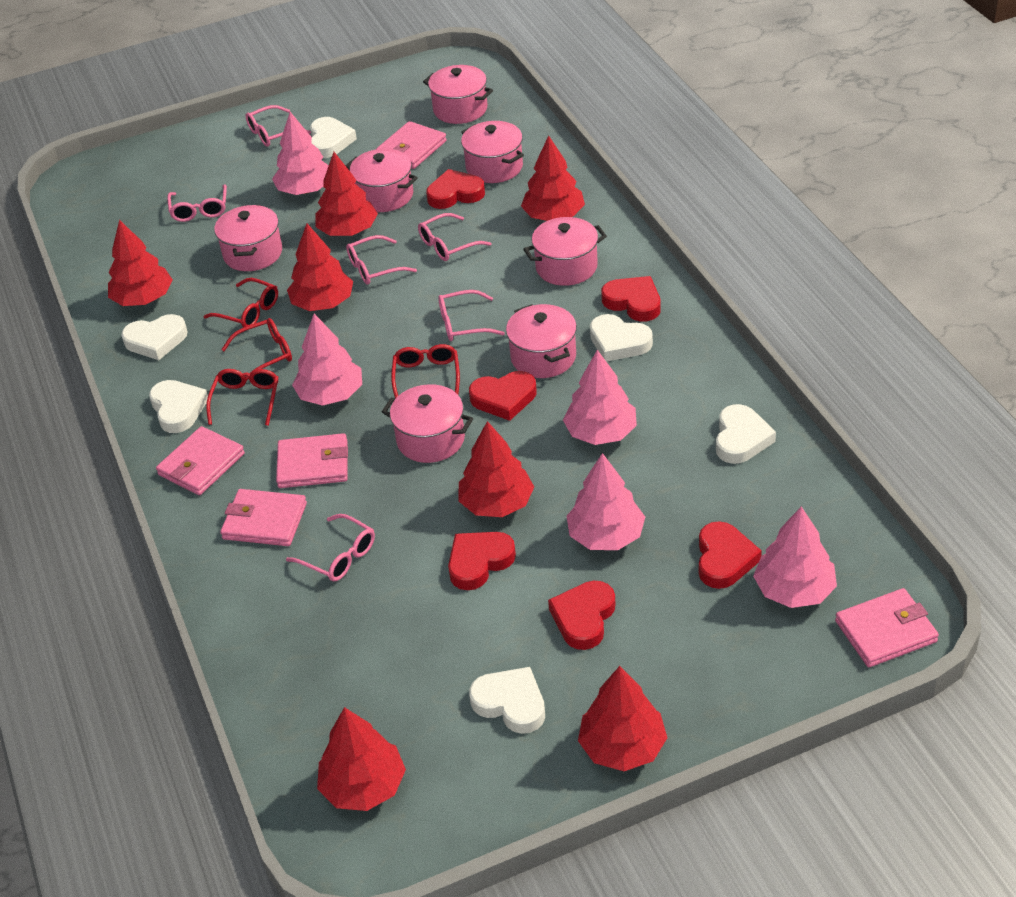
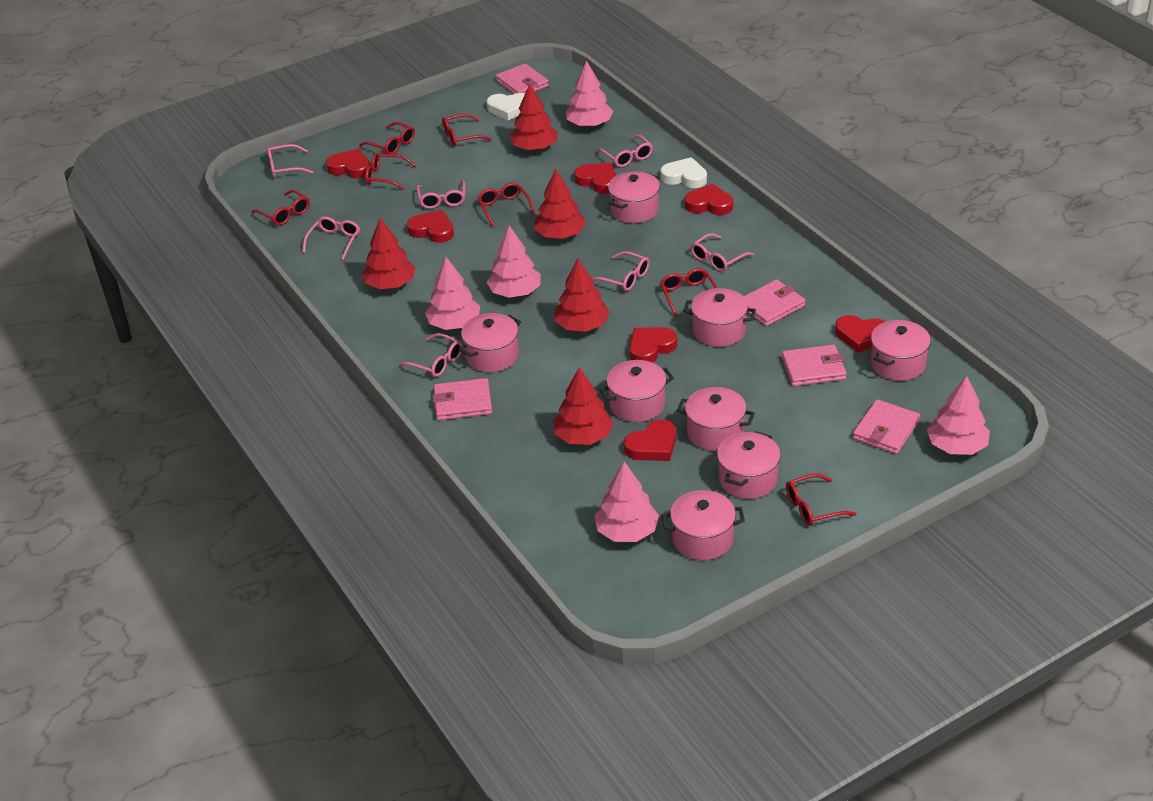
pink glasses: 6 -> 7
pink pot: 7 -> 8
red glasses: 4 -> 7
red heart: 6 -> 7
red tree: 7 -> 5
white heart: 6 -> 2

